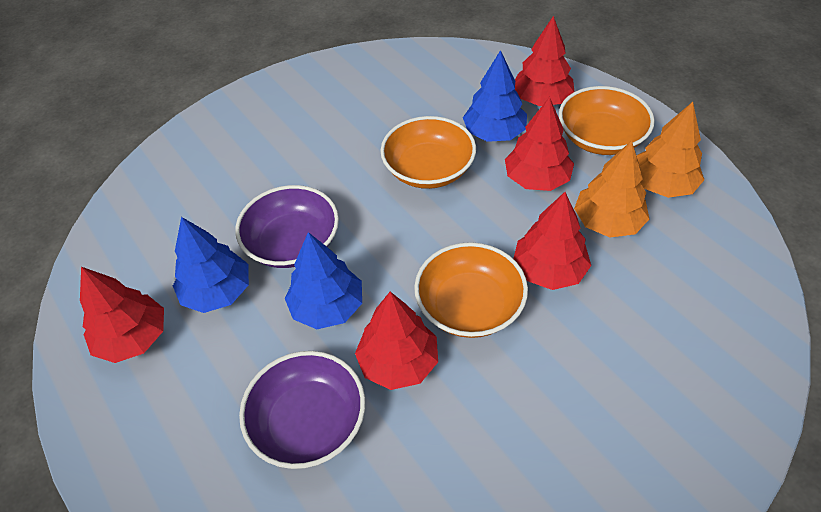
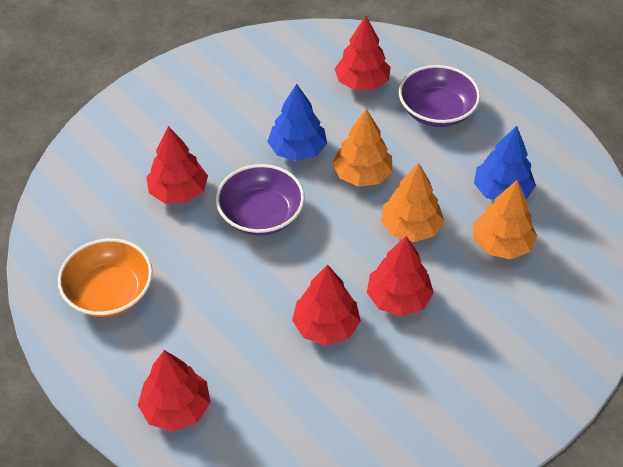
blue tree: 3 -> 2
orange bowl: 3 -> 1
orange tree: 2 -> 3

